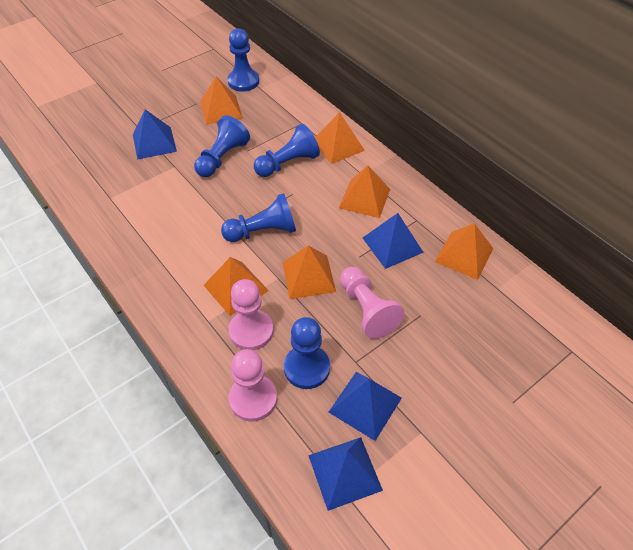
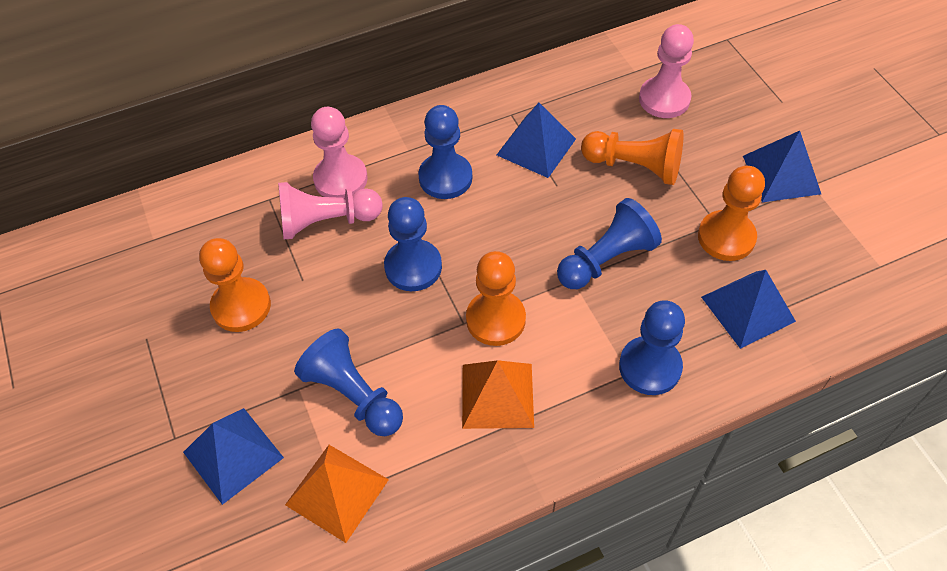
orange pawn: 0 -> 4
orange pyramid: 6 -> 2

